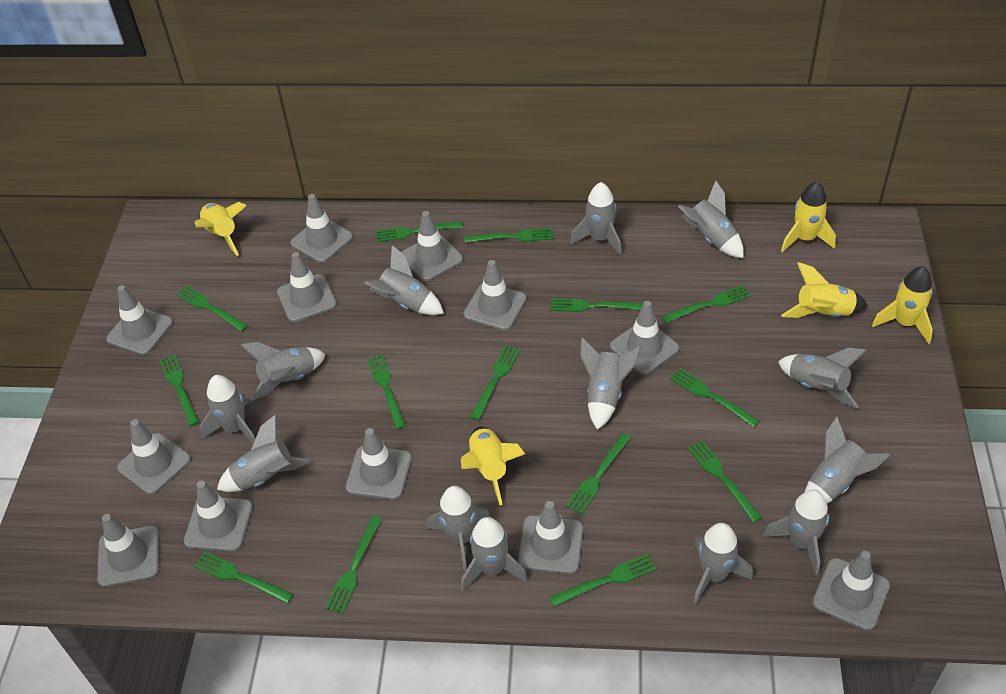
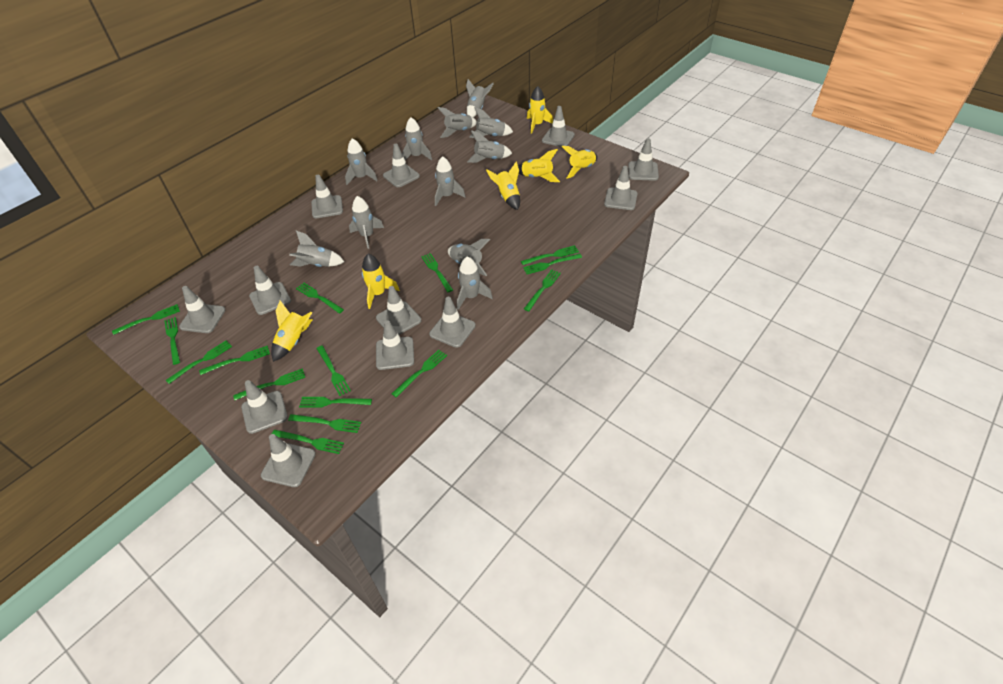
green fork: 14 -> 15
grey rocket: 13 -> 11
yellow rocket: 5 -> 6

